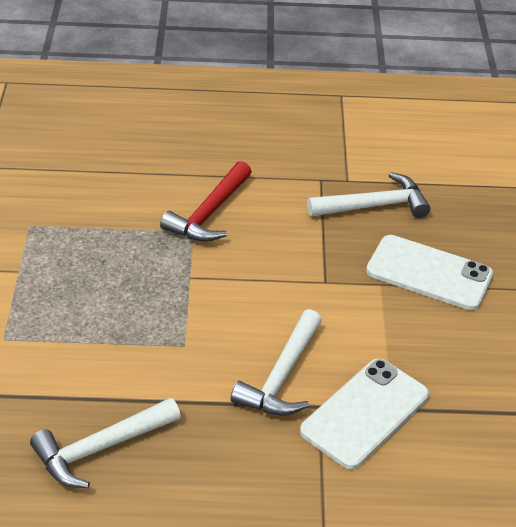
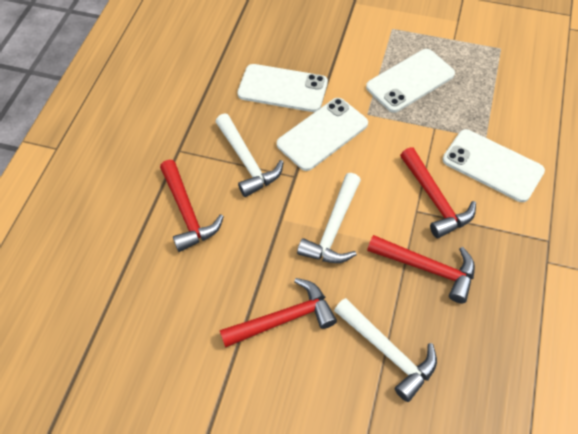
red hammer: 1 -> 4
white phone: 2 -> 4

